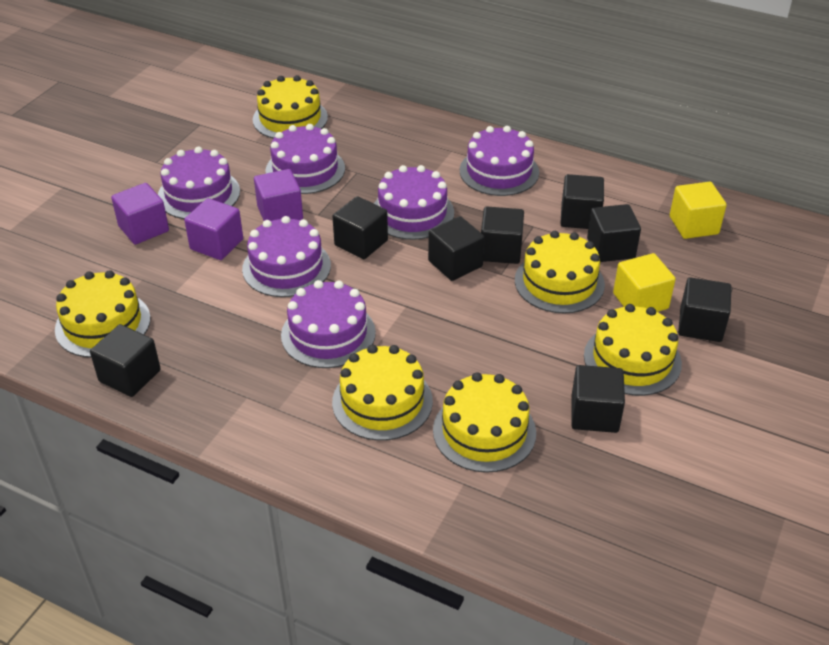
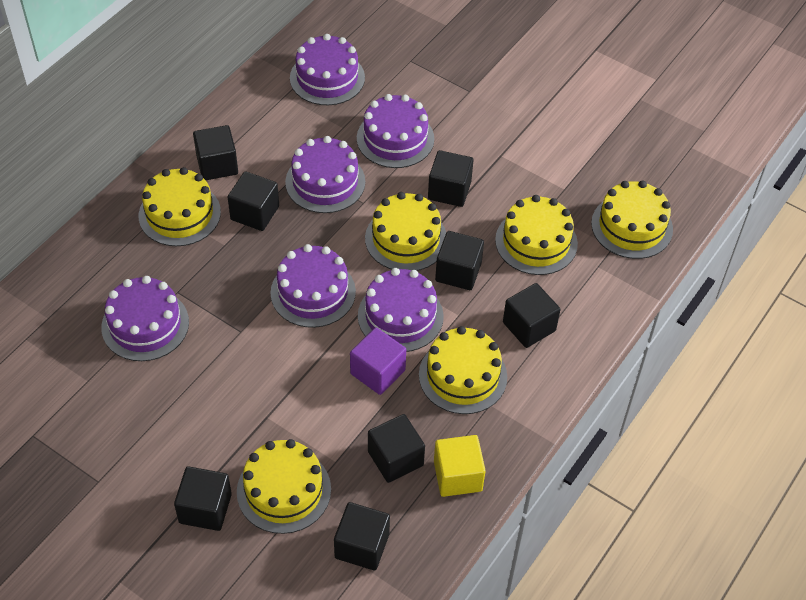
purple cube: 3 -> 1
yellow cube: 2 -> 1

